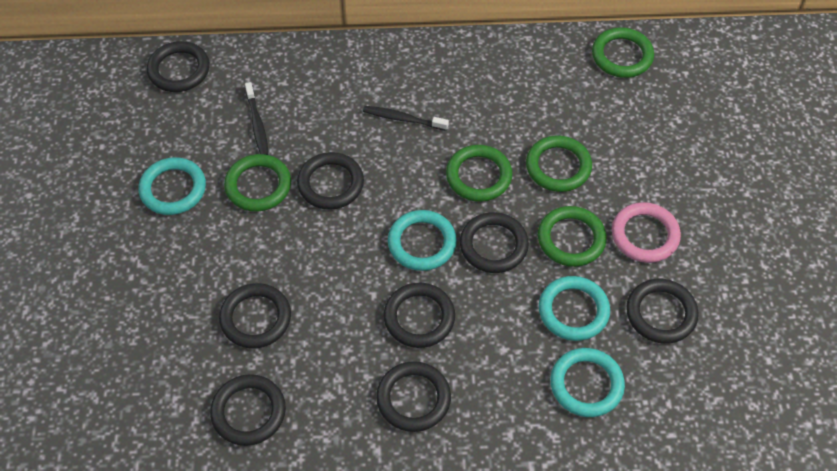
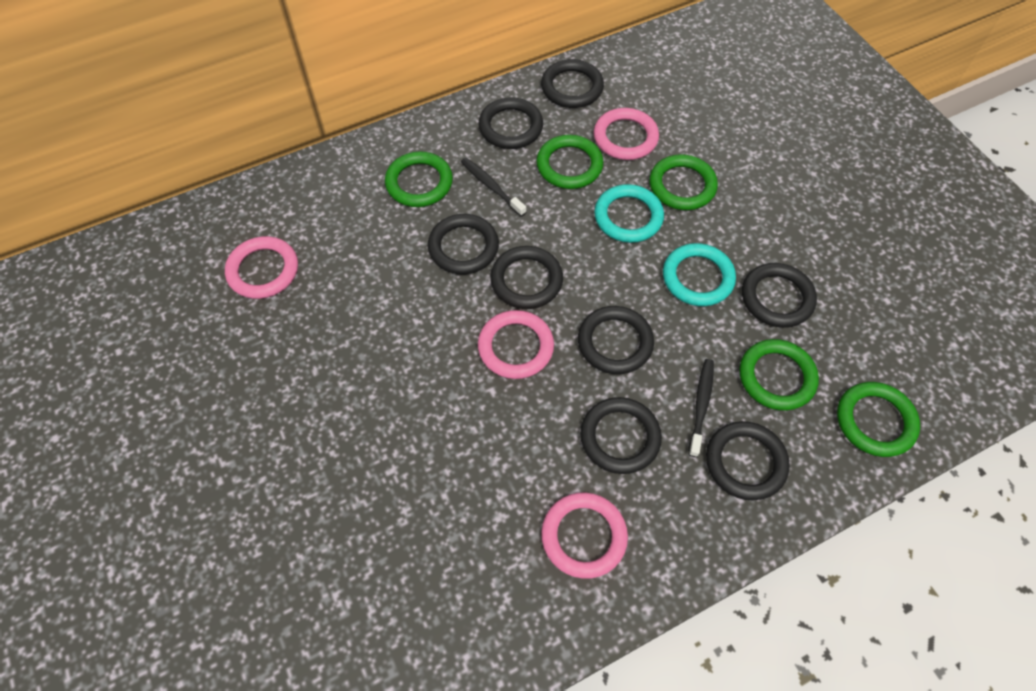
pink ring: 1 -> 4
turquoise ring: 4 -> 2

